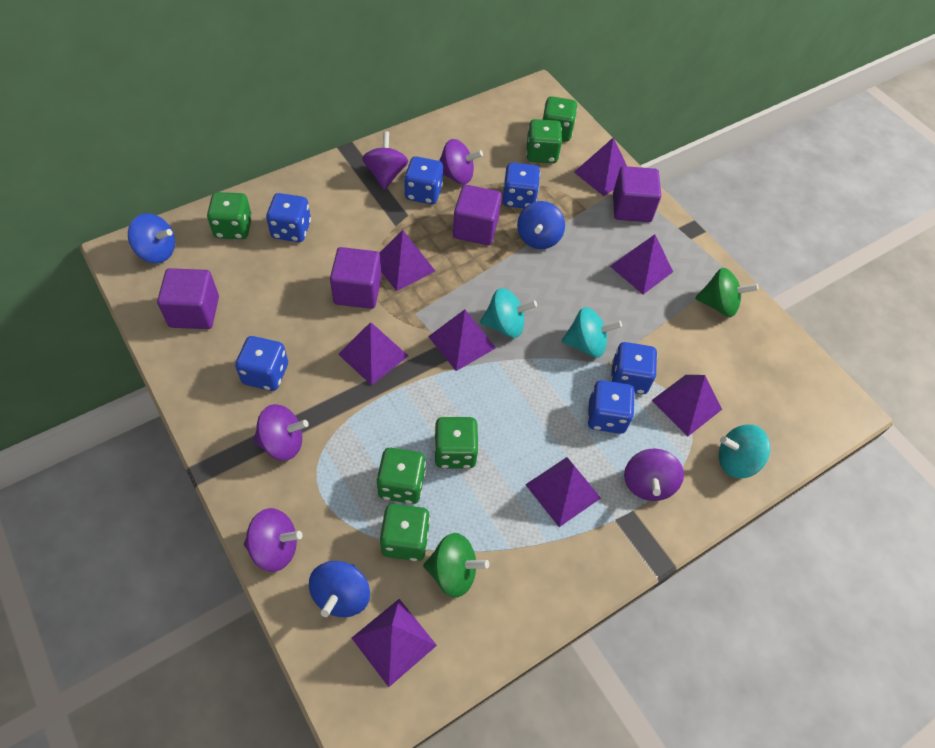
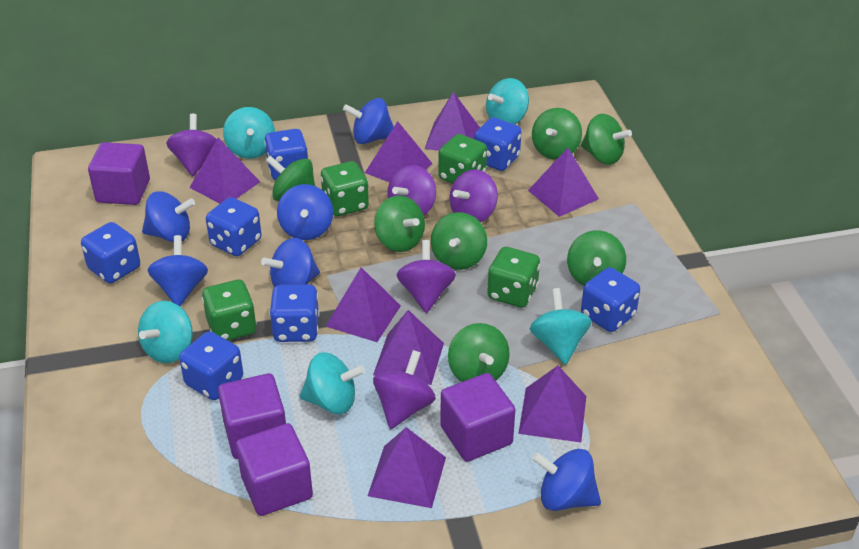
blue dice: 6 -> 7
blue spinning top: 3 -> 6
green dice: 6 -> 4
green spinning top: 2 -> 7
turquoise spinning top: 3 -> 5

